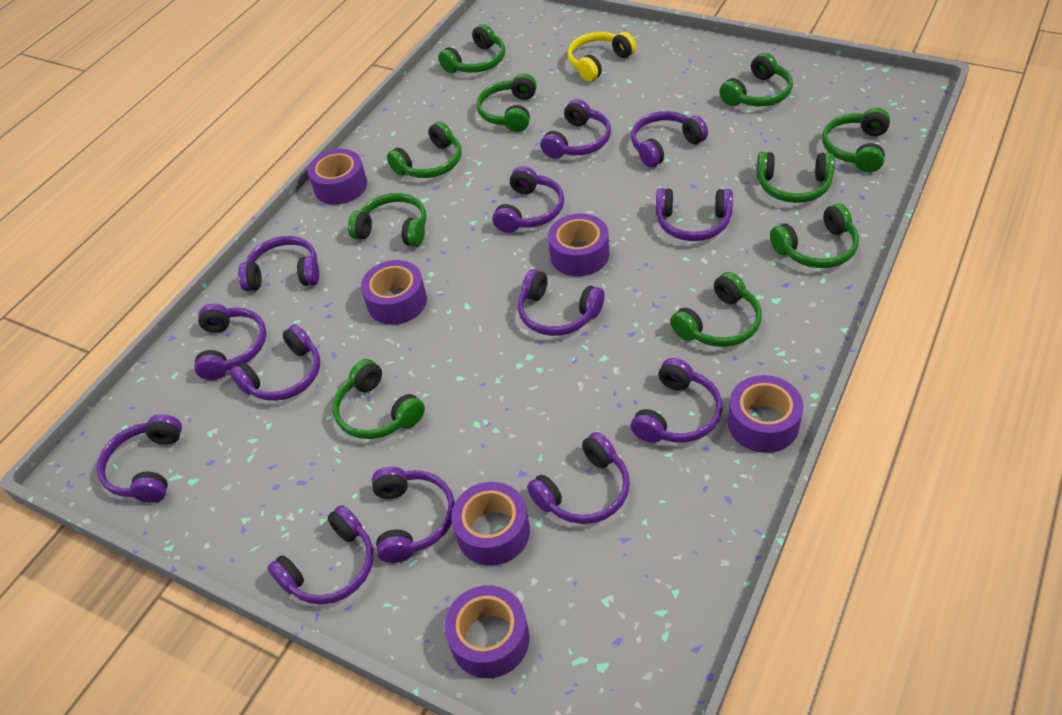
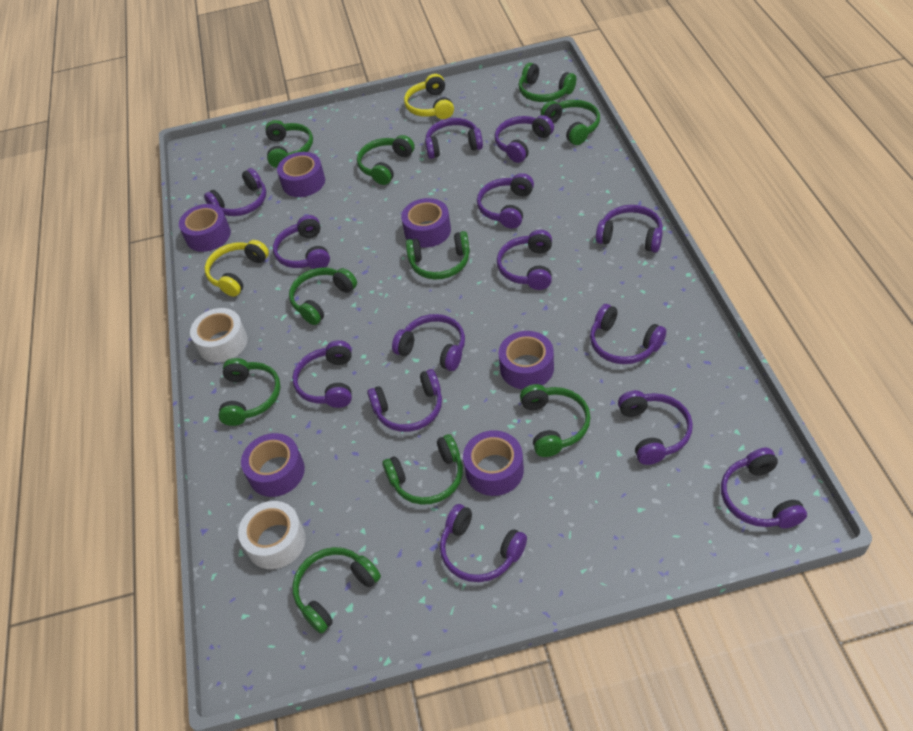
purple headphones: 13 -> 14
white tape: 0 -> 2
yellow headphones: 1 -> 2

